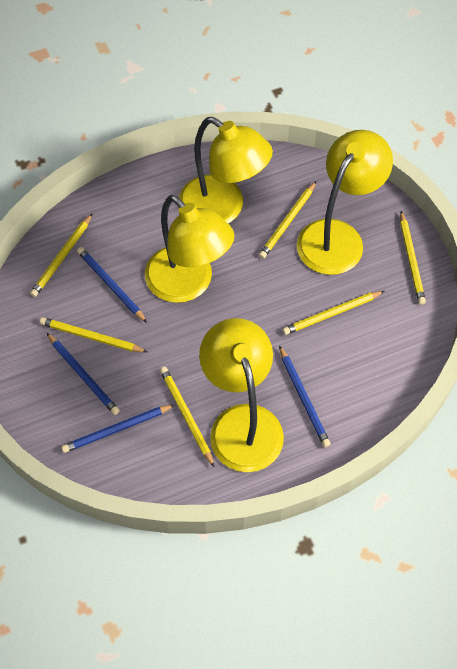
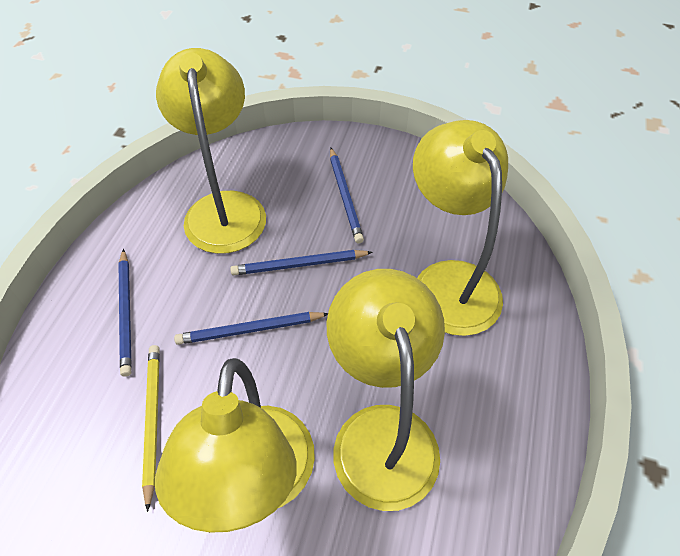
yellow pencil: 6 -> 1

